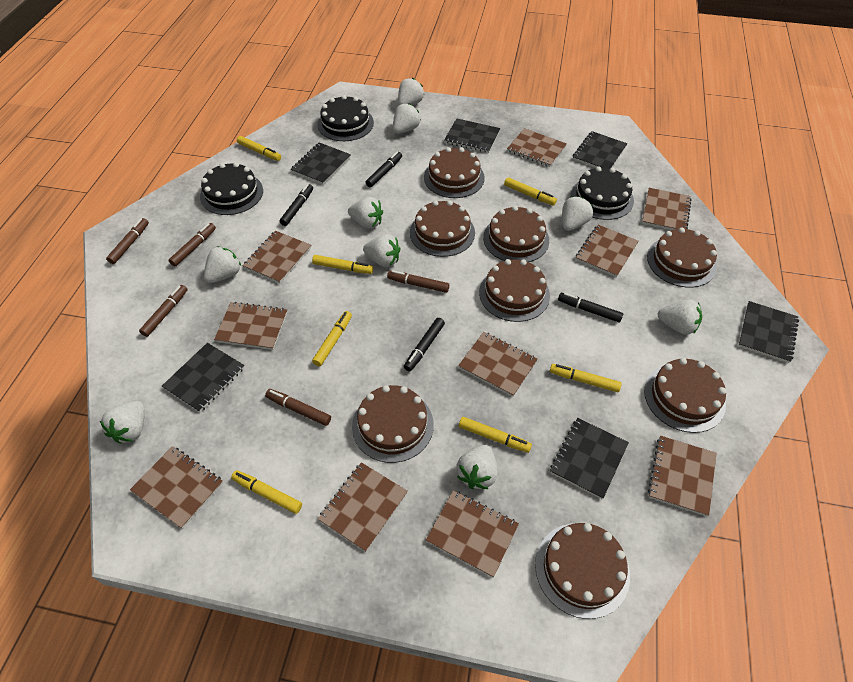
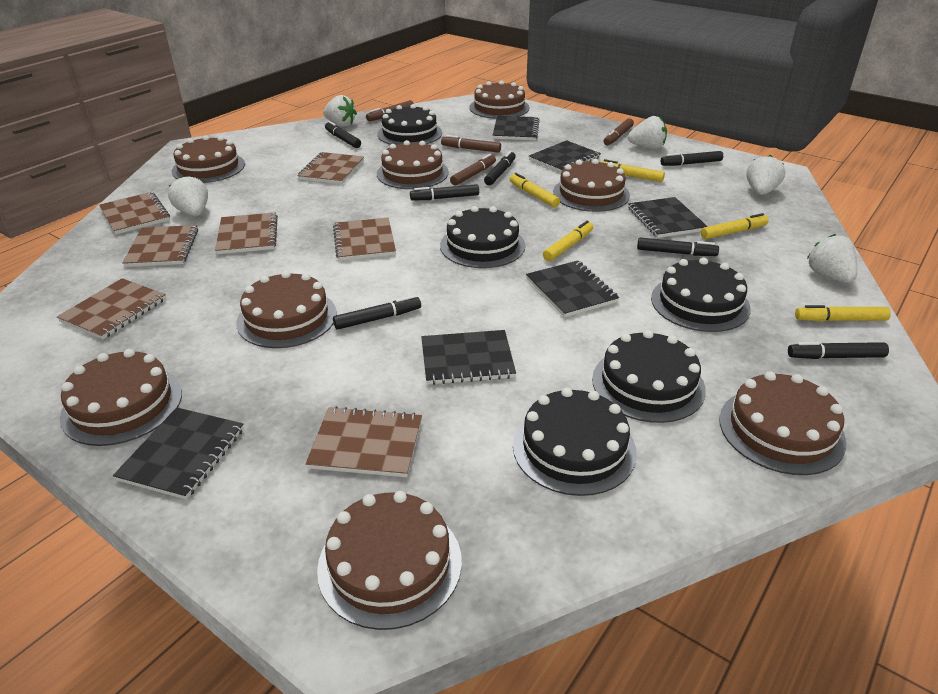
black cake: 3 -> 5
black marker: 4 -> 7
brown marker: 5 -> 4
brown notebook: 10 -> 7
white strawberry: 9 -> 5
yellow marker: 7 -> 5

